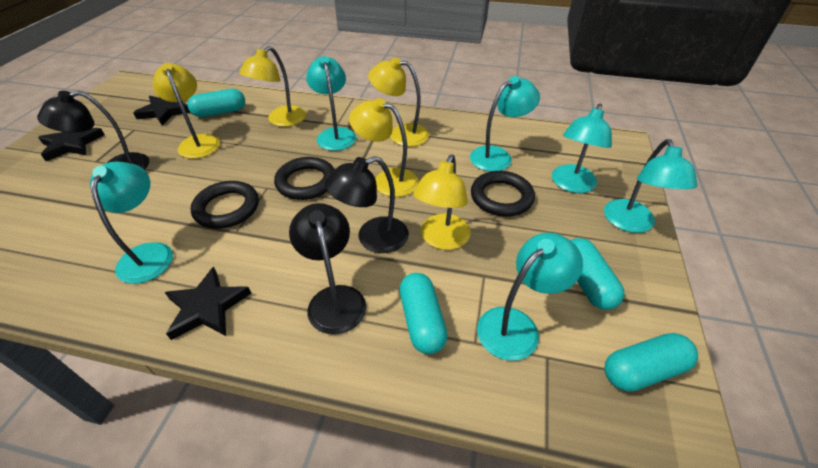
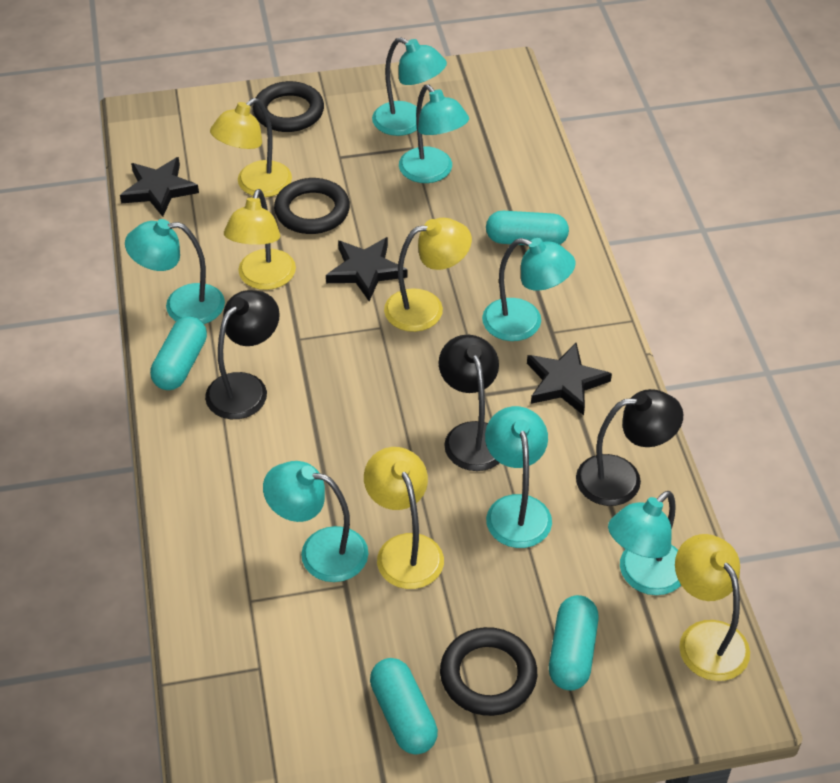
turquoise lamp: 6 -> 7

